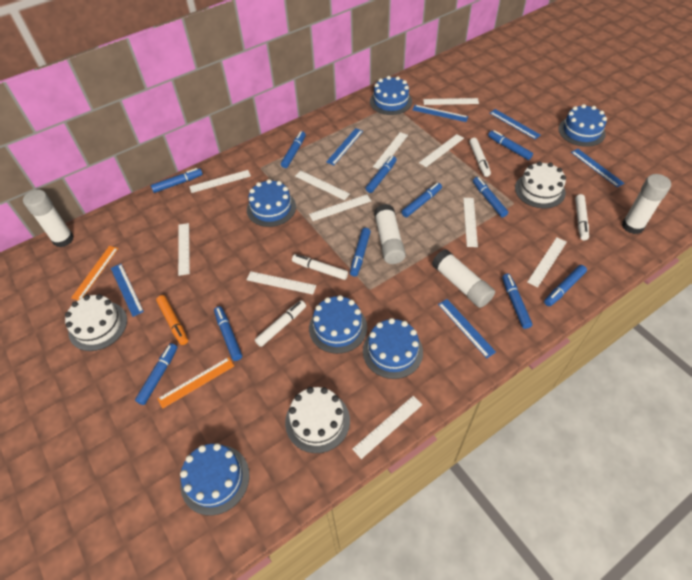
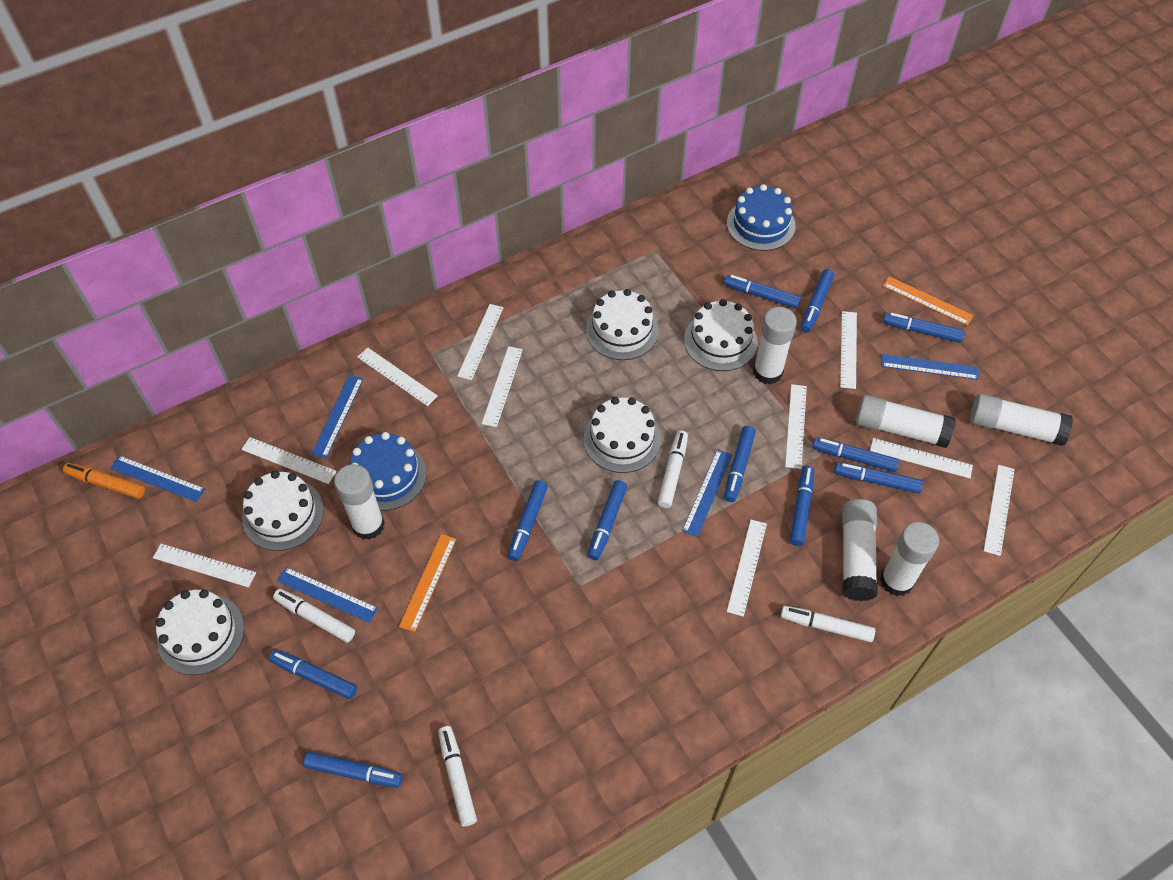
blue cake: 6 -> 2
blue ruler: 6 -> 5
white cake: 3 -> 5
white glue stick: 4 -> 6
white ruler: 11 -> 10

